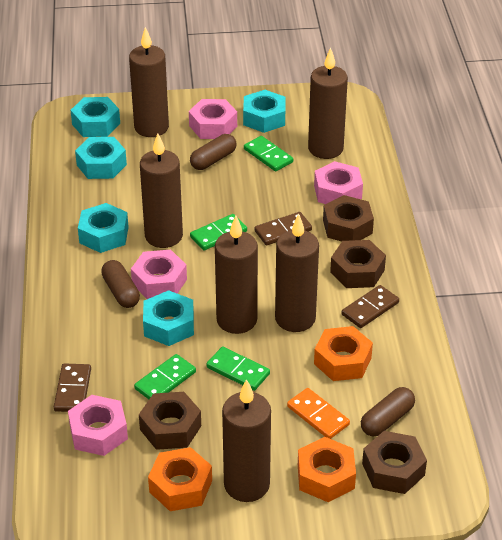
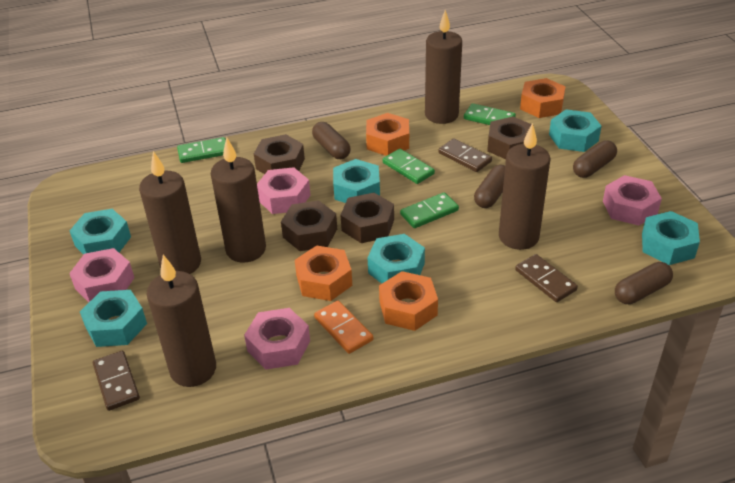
brown candle: 6 -> 5
brown capsule: 3 -> 4
orange nut: 3 -> 4
turquoise nut: 5 -> 6

